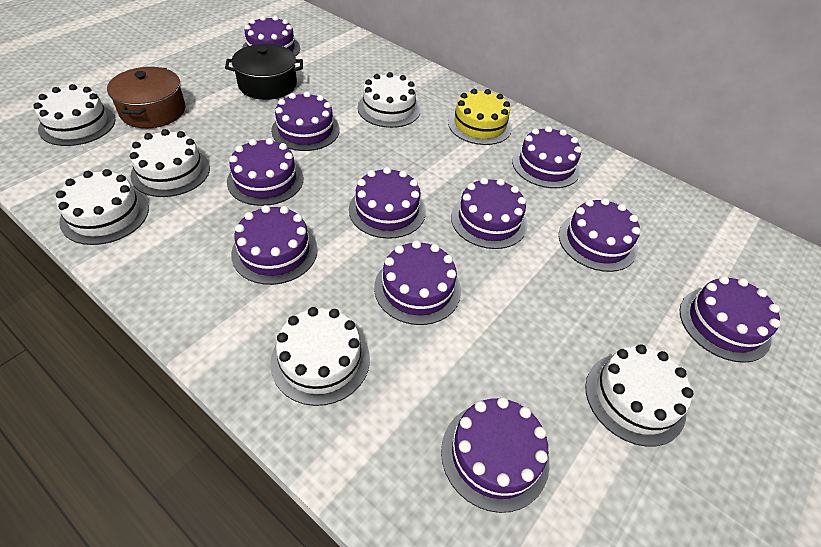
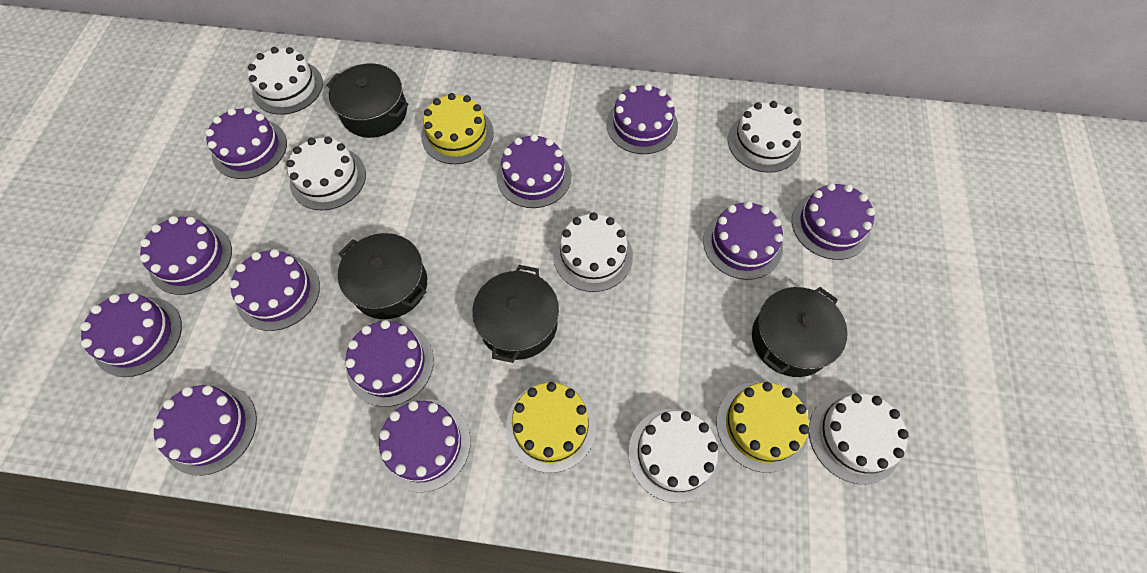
black pot: 1 -> 4
brown pot: 1 -> 0
yellow cake: 1 -> 3

